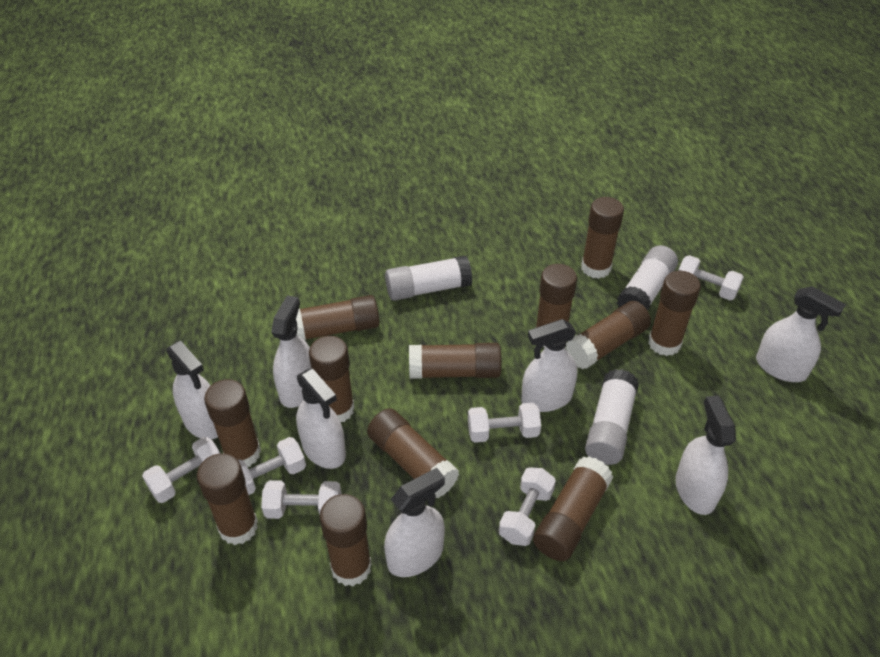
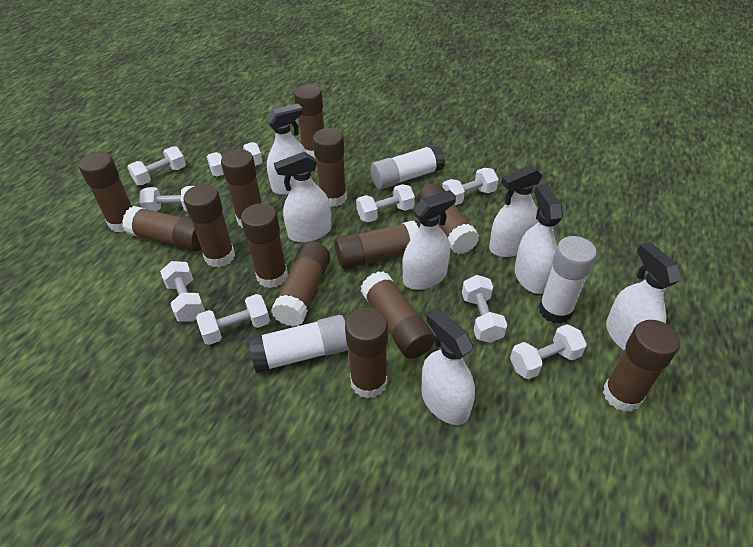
brown glue stick: 12 -> 13
white dumbbell: 6 -> 9

